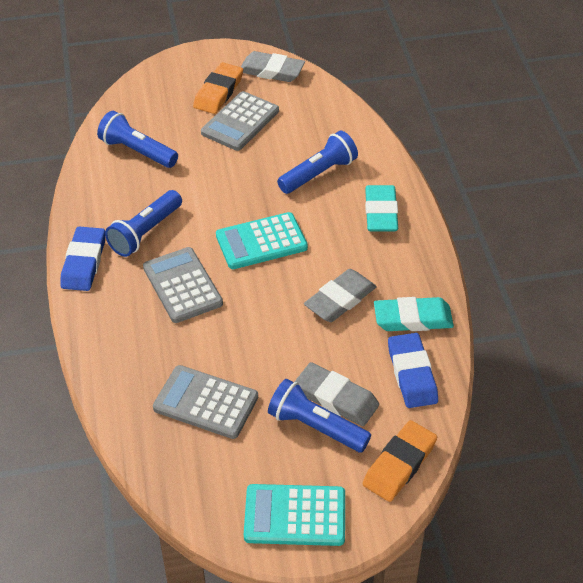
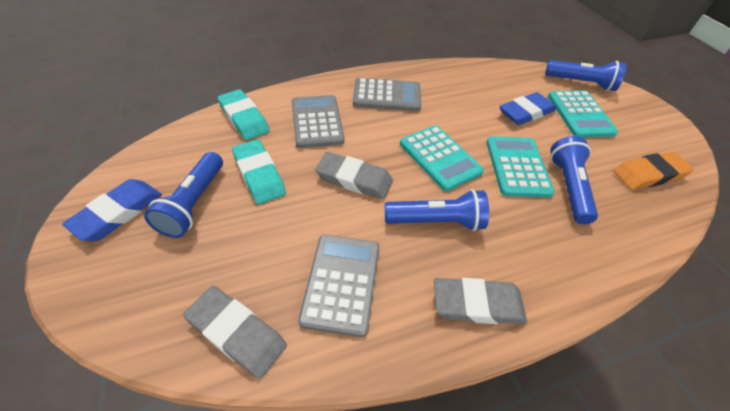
orange eraser: 2 -> 1
turquoise calculator: 2 -> 3

